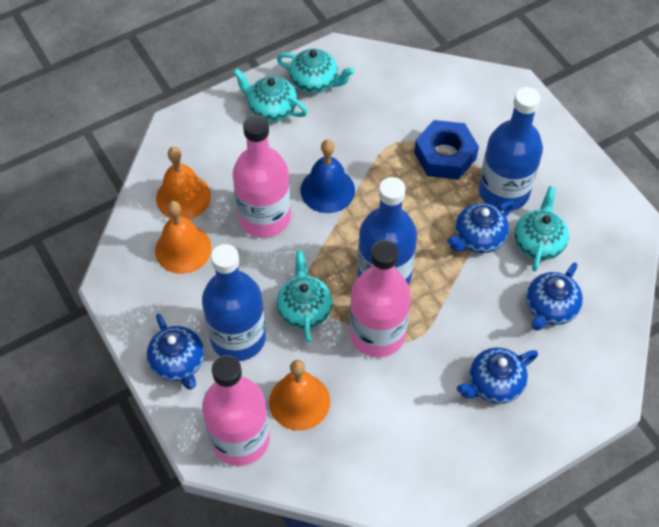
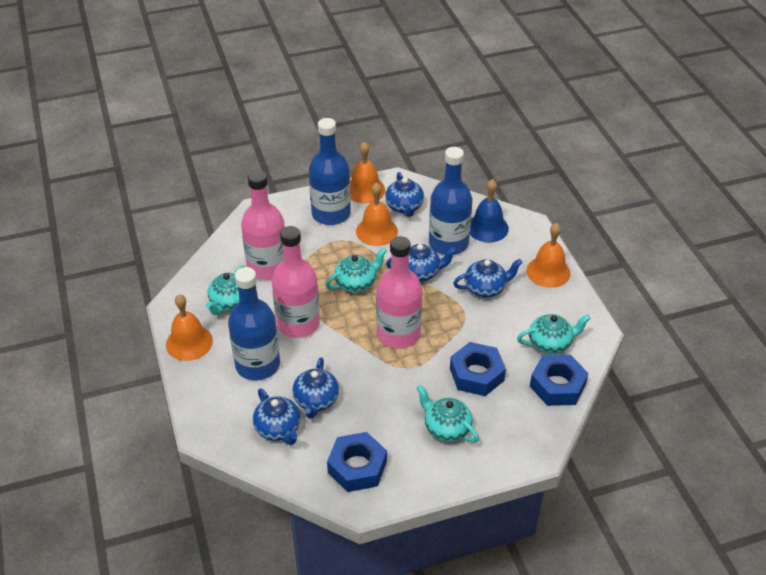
blue nut: 1 -> 3
blue teapot: 4 -> 5
orange bell: 3 -> 4

